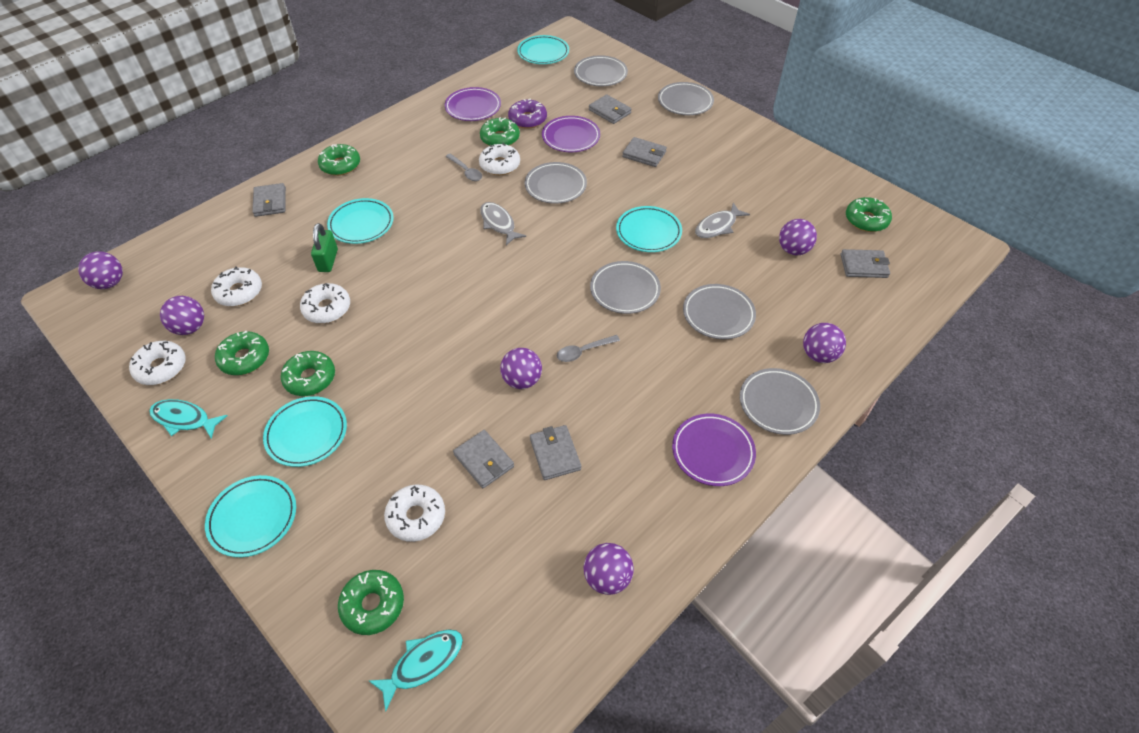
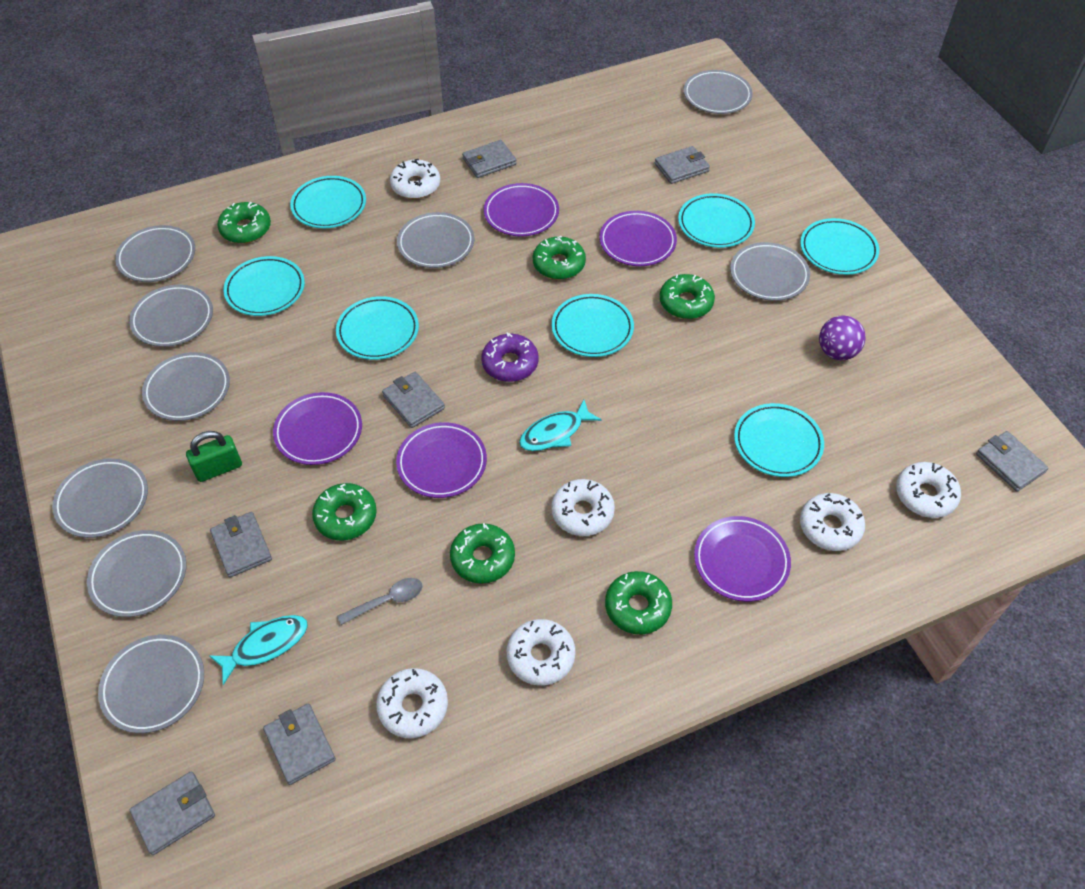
grey fish: 2 -> 0
grey plate: 6 -> 9
grey spoon: 2 -> 1
grey wallet: 6 -> 7
purple ball: 6 -> 1
purple plate: 3 -> 5
turquoise plate: 5 -> 7
white donut: 5 -> 6

